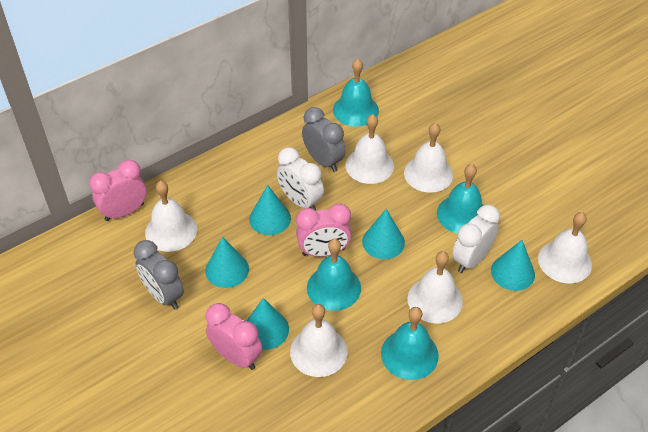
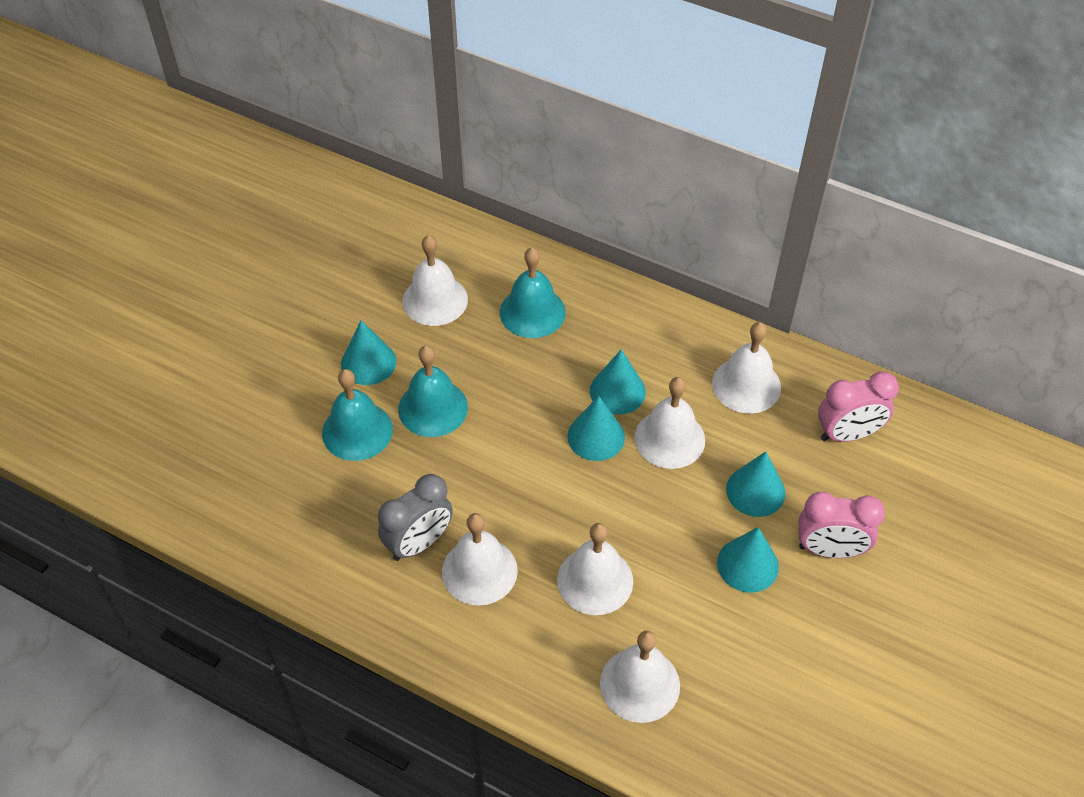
grey clock: 2 -> 1
pink clock: 3 -> 2
turquoise bell: 4 -> 3
white clock: 2 -> 0

